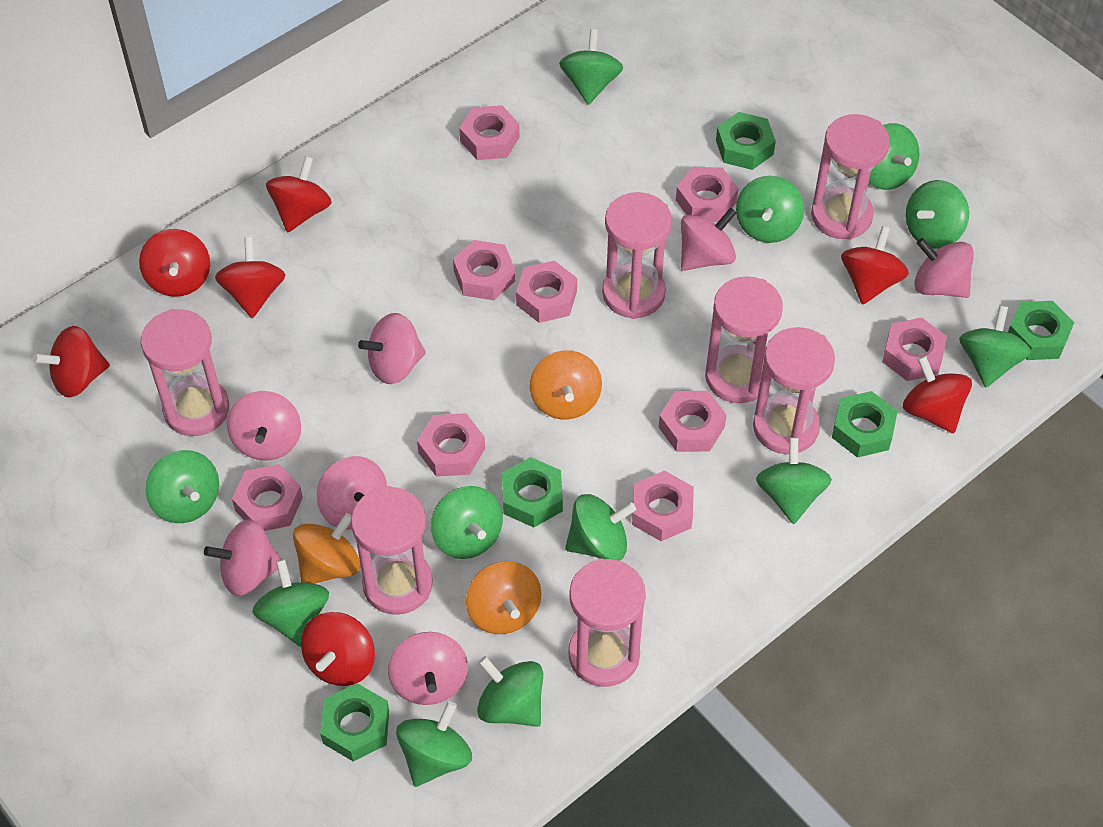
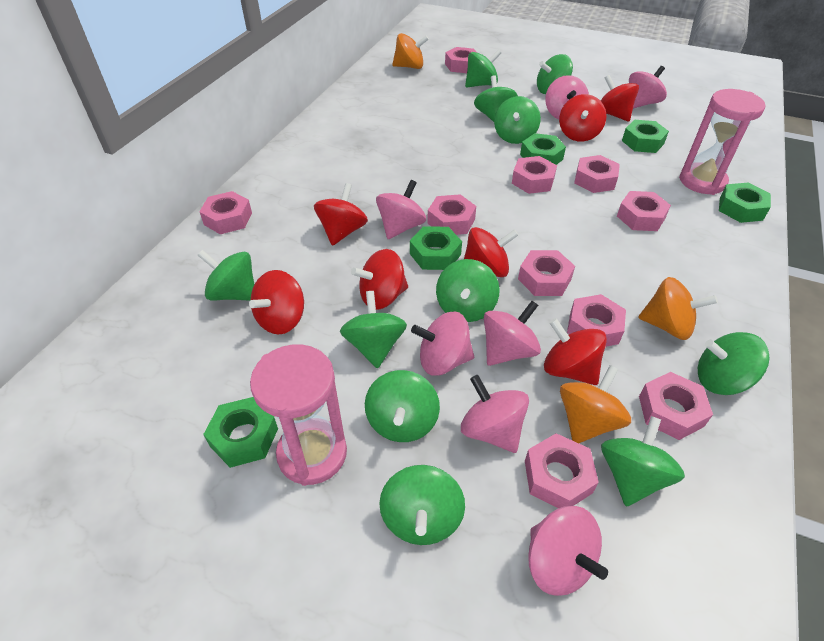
green spinning top: 12 -> 11
pink hourglass: 7 -> 2
pink nut: 9 -> 10

